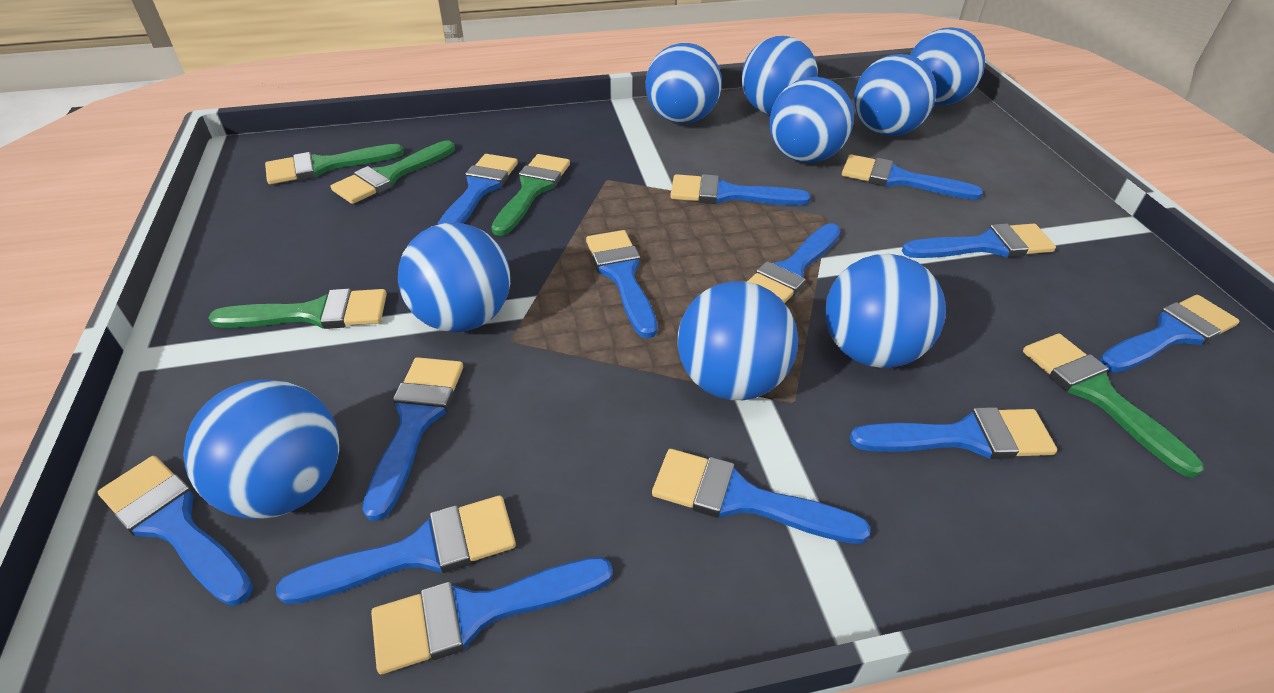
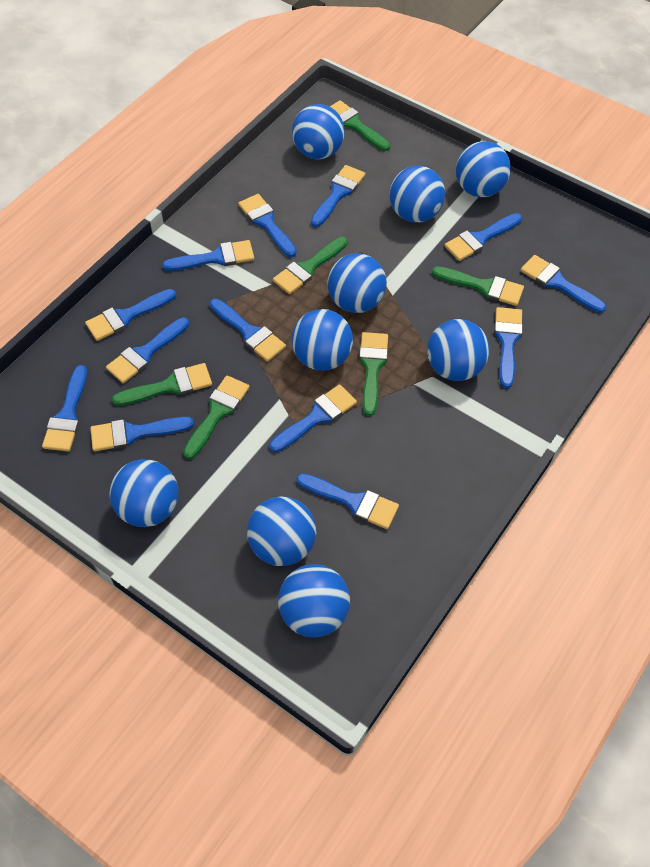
green brush: 5 -> 6

